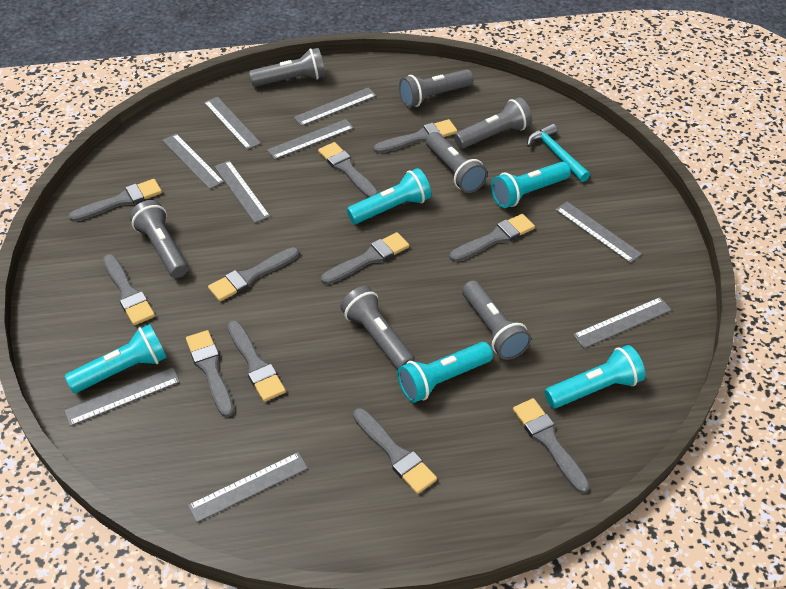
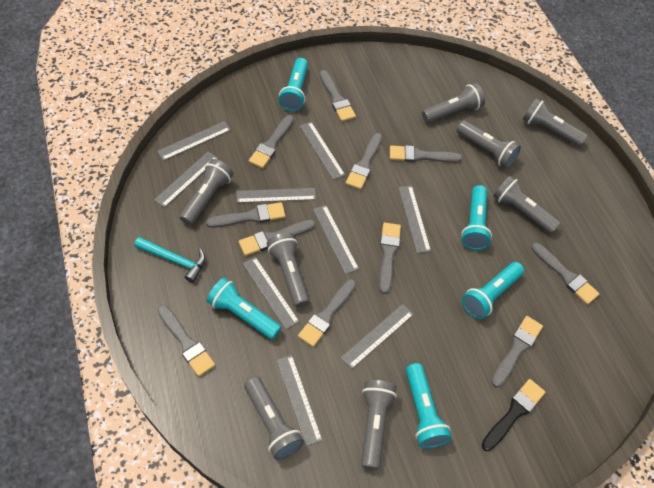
black brush: 0 -> 1
grey flashlight: 7 -> 8

